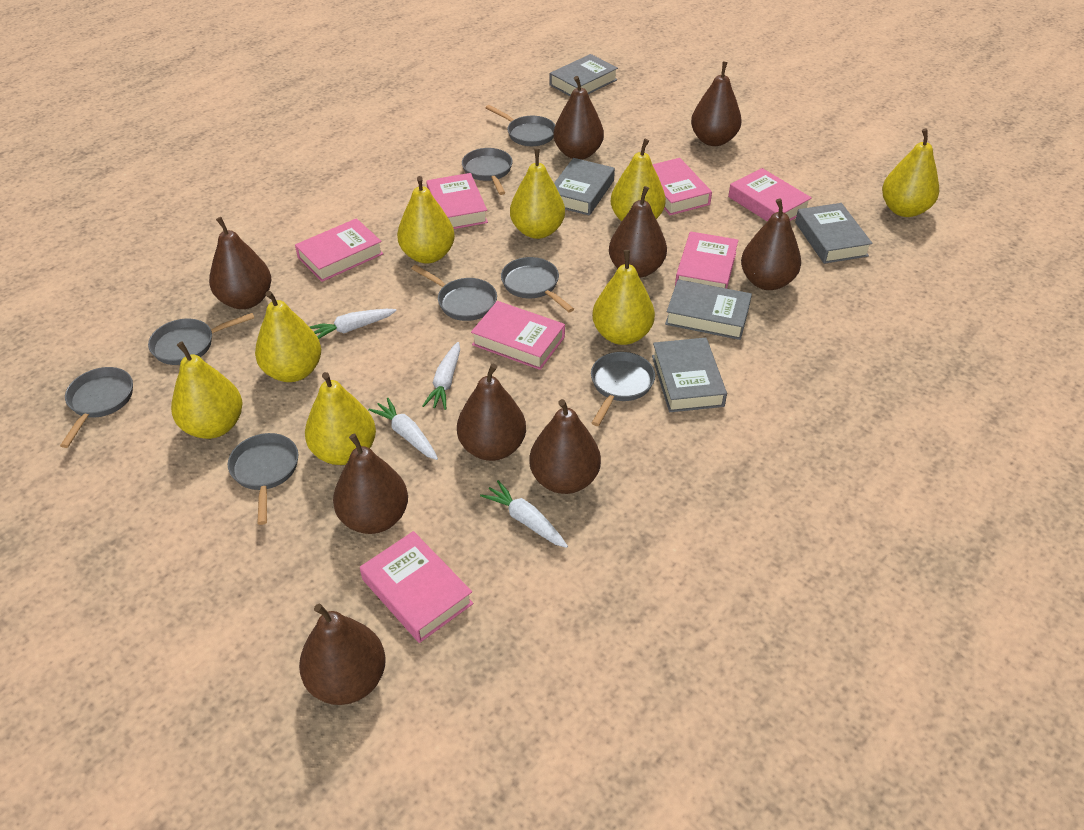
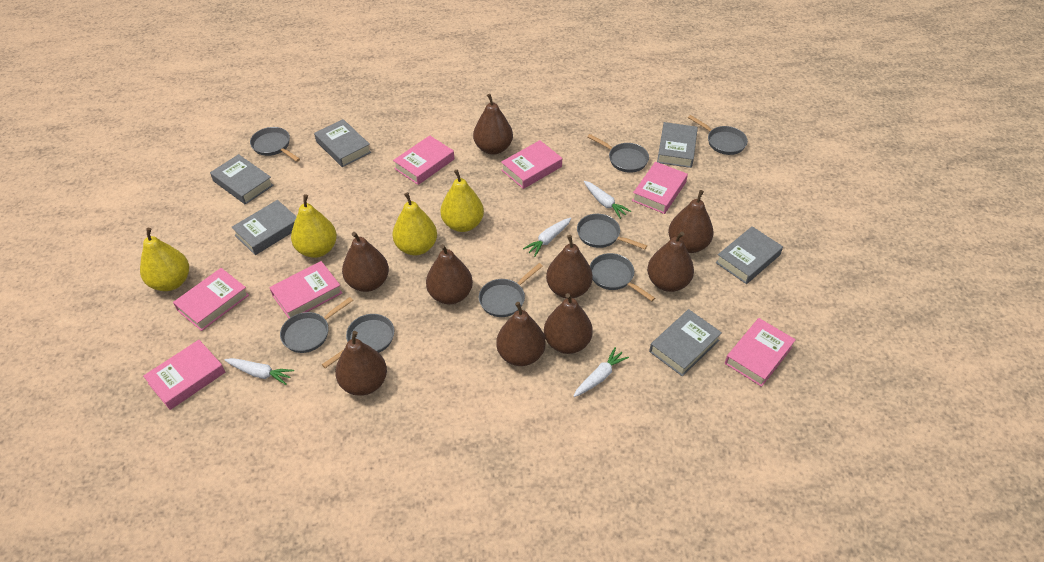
grey book: 5 -> 6
yellow pear: 8 -> 4

